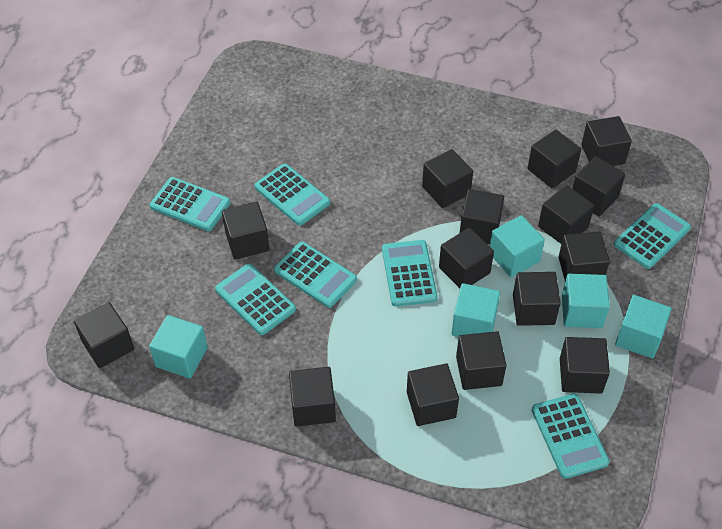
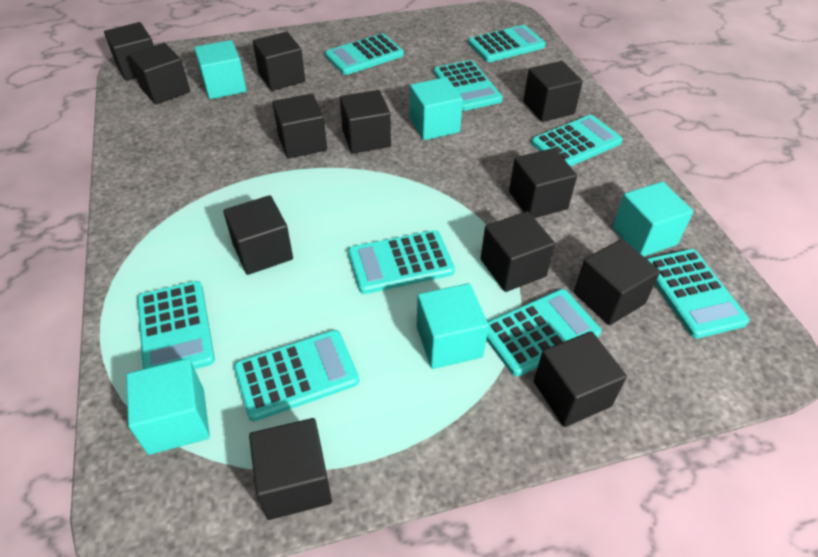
black cube: 15 -> 12
turquoise calculator: 7 -> 9

